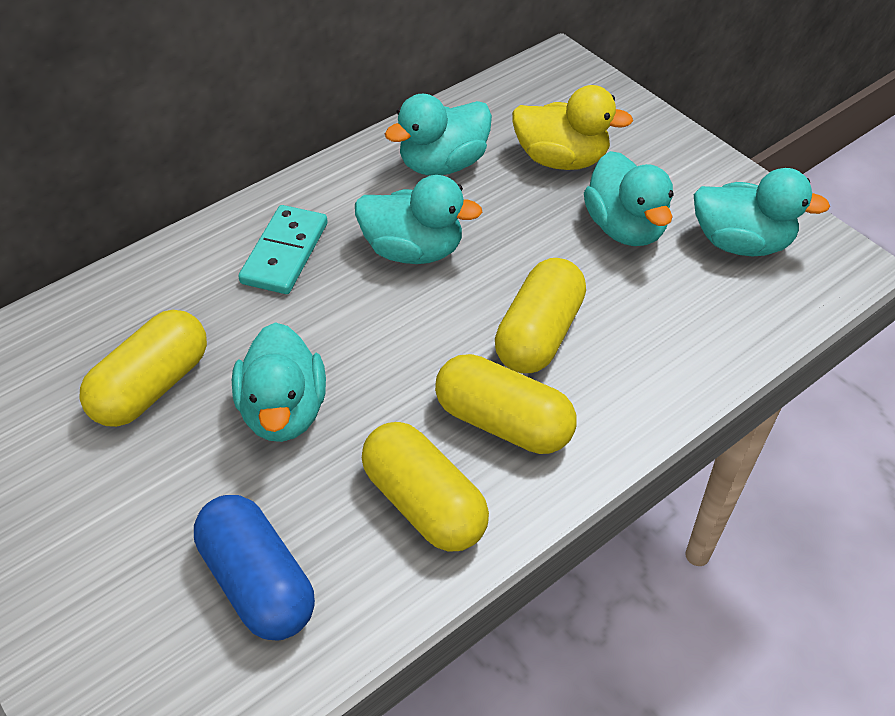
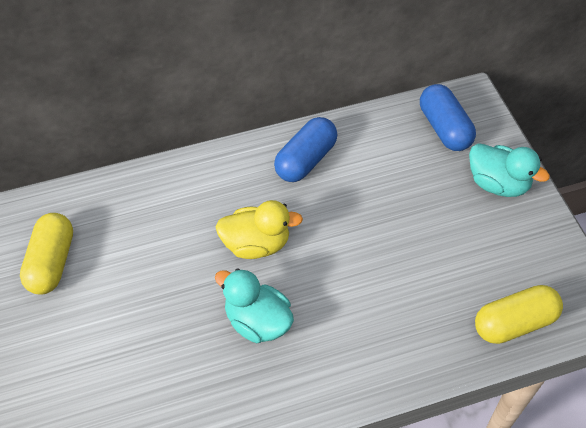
blue capsule: 1 -> 2
turquoise domino: 1 -> 0
turquoise duck: 5 -> 2
yellow capsule: 4 -> 2

